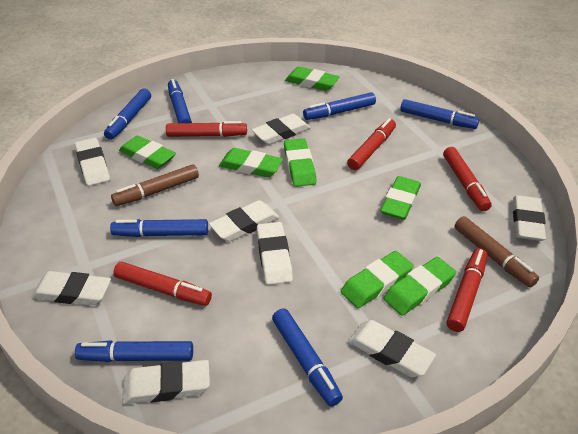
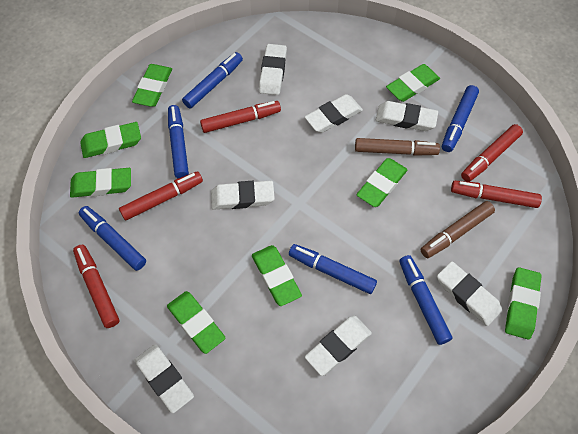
blue marker: 7 -> 6
green eraser: 7 -> 8
white eraser: 8 -> 7

